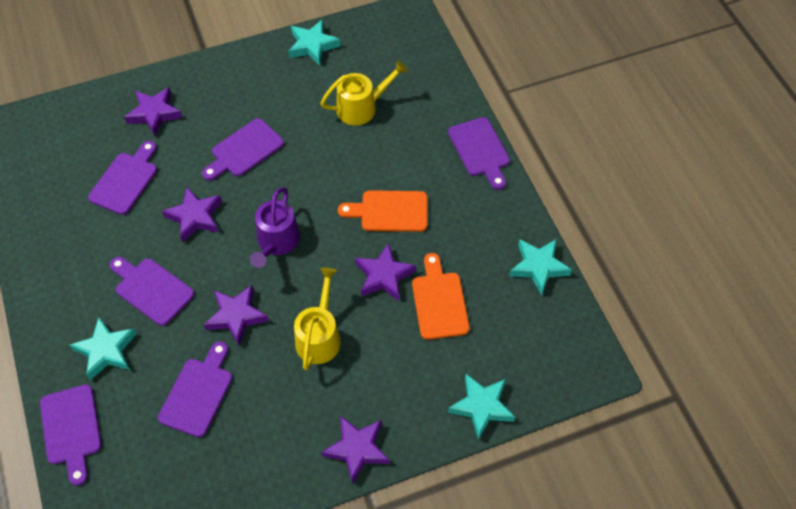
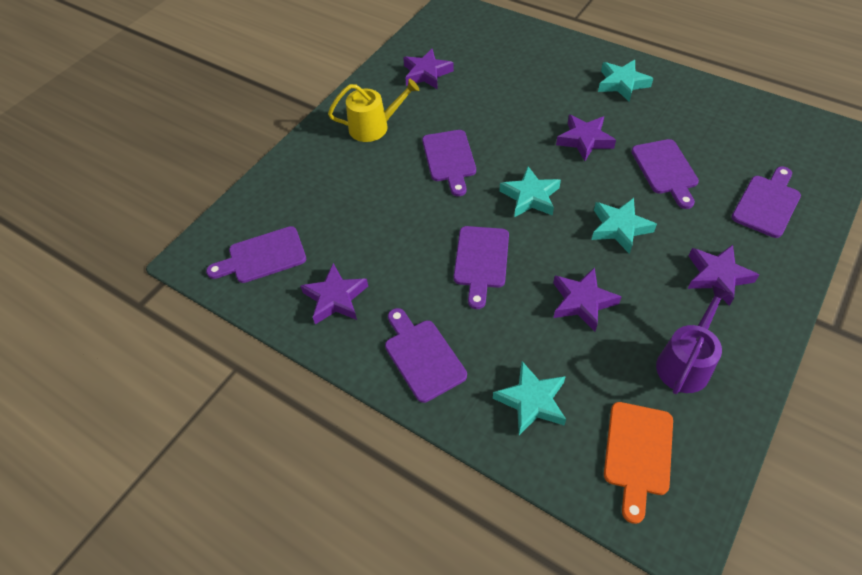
orange cutting board: 2 -> 1
yellow watering can: 2 -> 1

